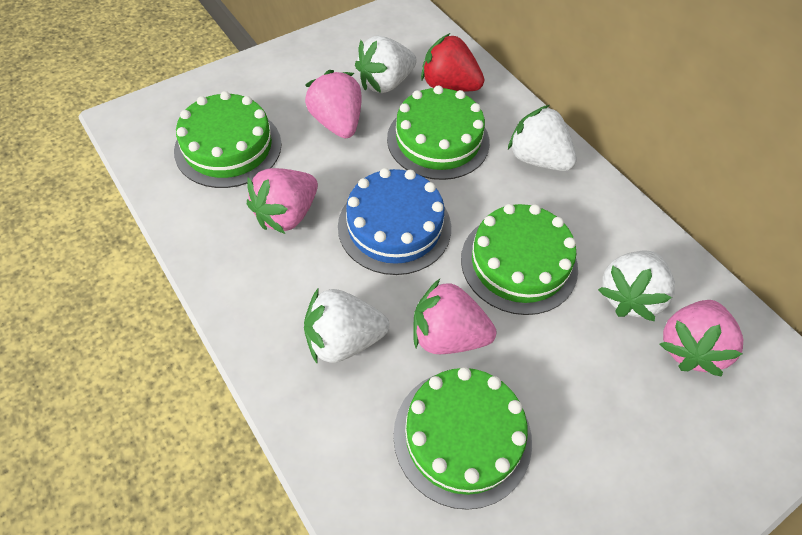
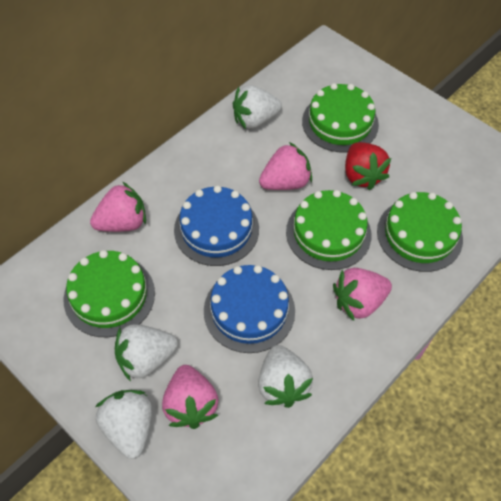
blue cake: 1 -> 2

